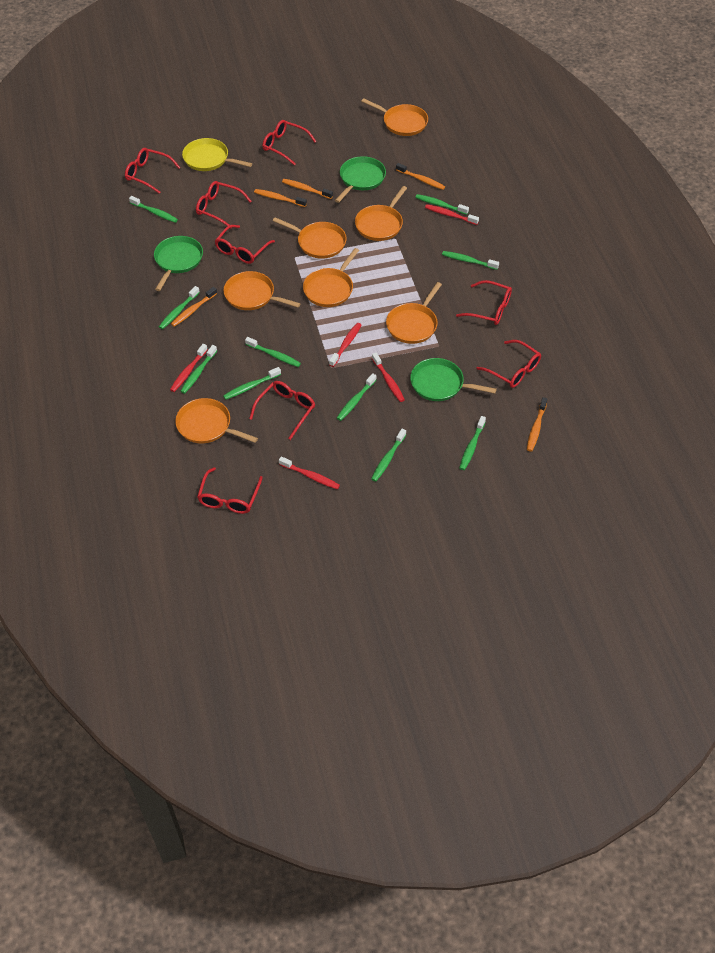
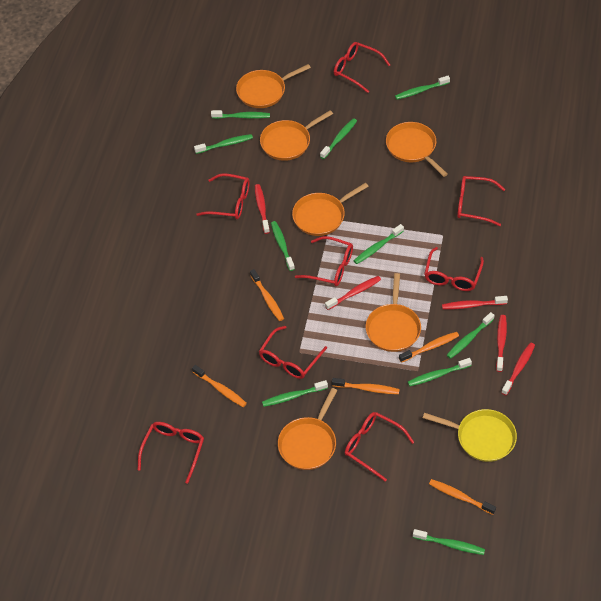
green pan: 3 -> 0
orange pan: 7 -> 6

